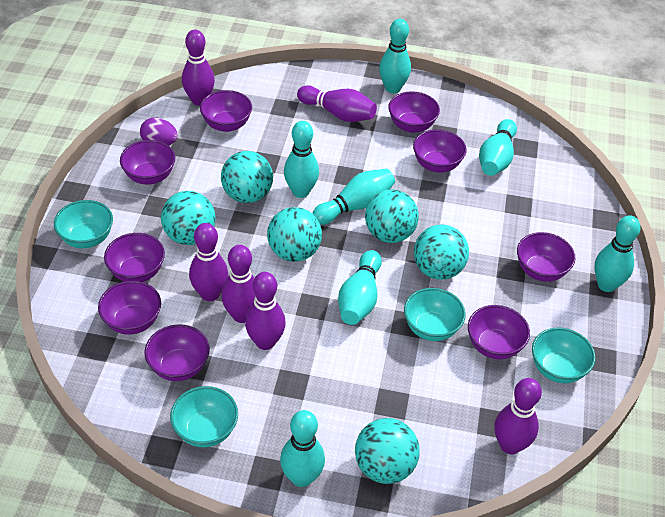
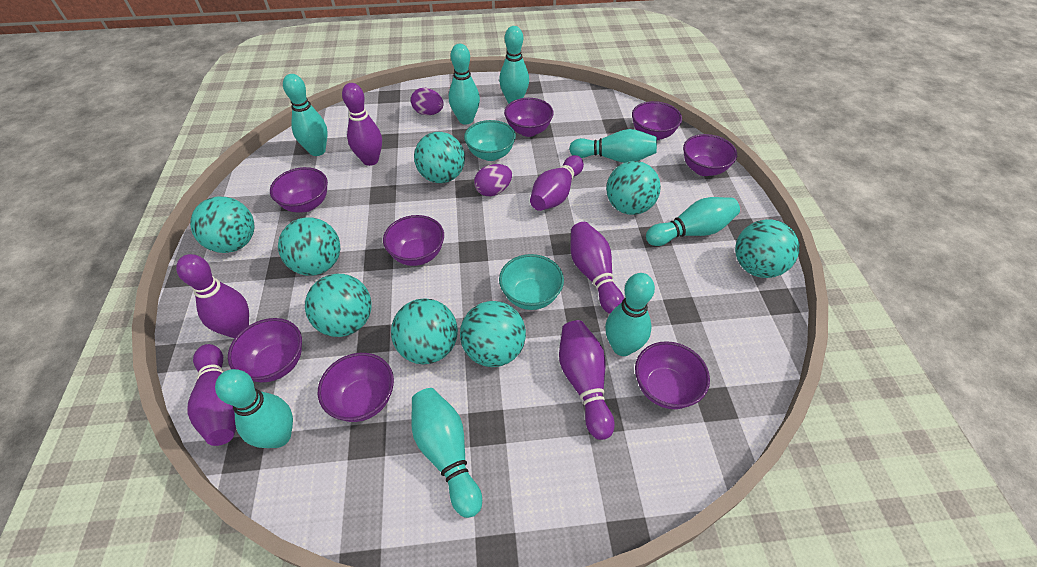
purple bowl: 9 -> 8
purple egg: 1 -> 2
turquoise ball: 6 -> 8
turquoise bowl: 4 -> 2
turquoise bowling pin: 7 -> 8

